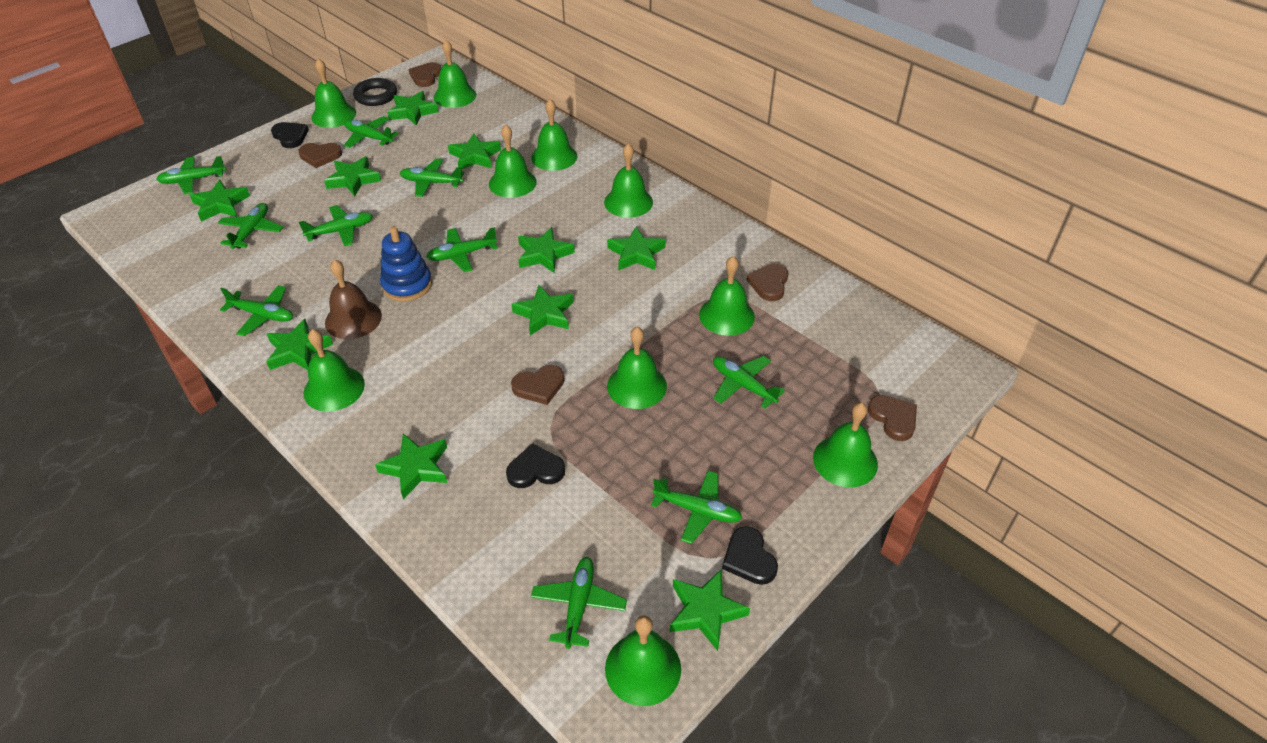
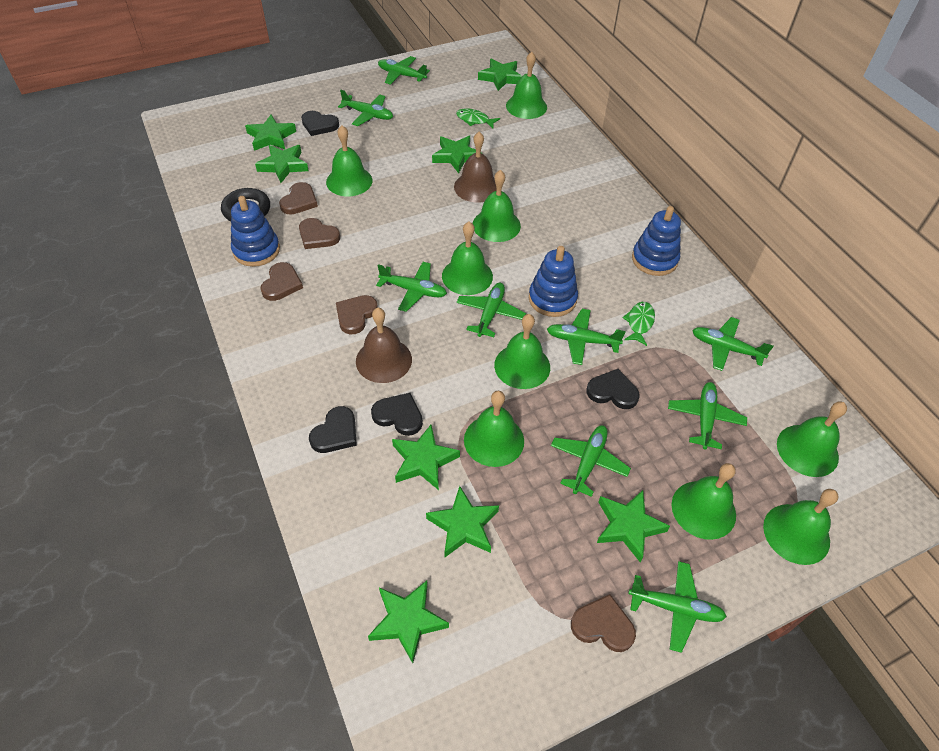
black heart: 3 -> 4
blue stacking toy: 1 -> 3
brown bell: 1 -> 2
green bell: 10 -> 9
green fish: 0 -> 2
green plane: 10 -> 9
green star: 10 -> 8

